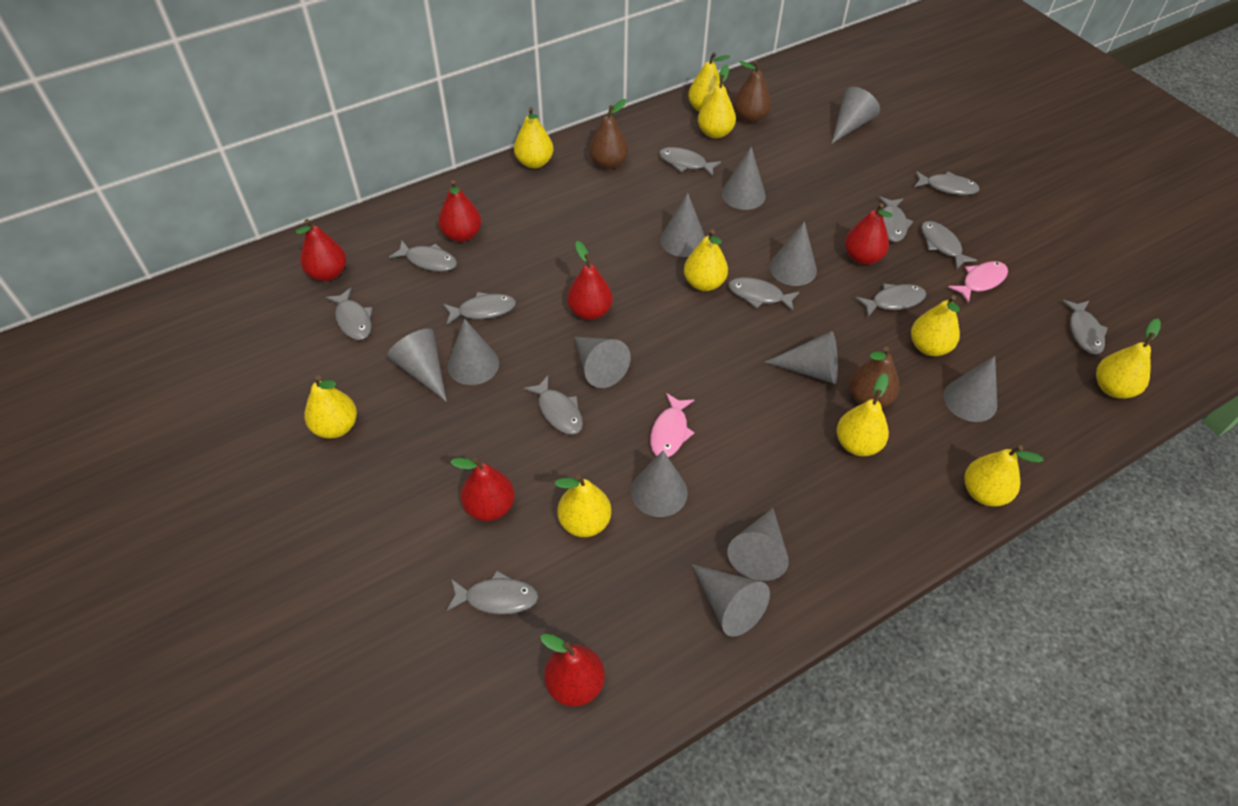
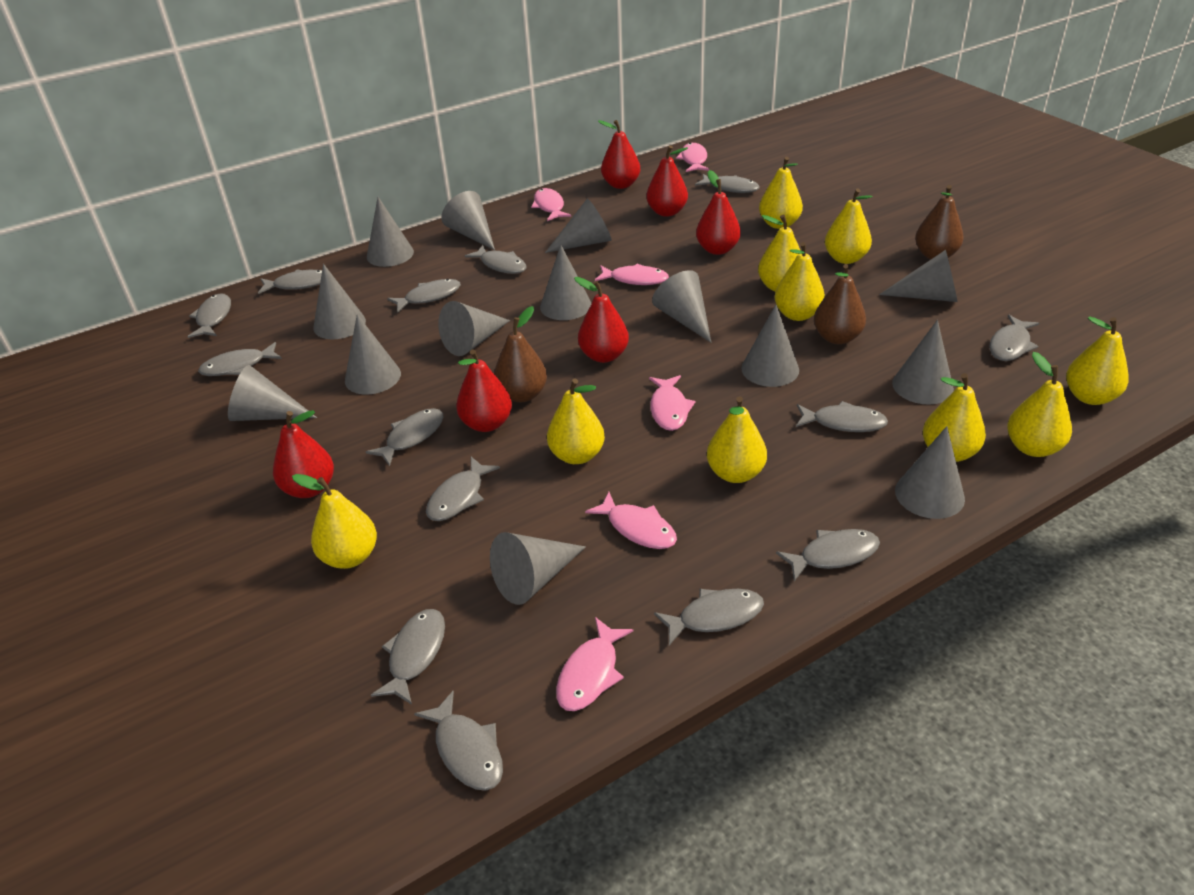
grey cone: 12 -> 14
grey fish: 12 -> 14
pink fish: 2 -> 6

